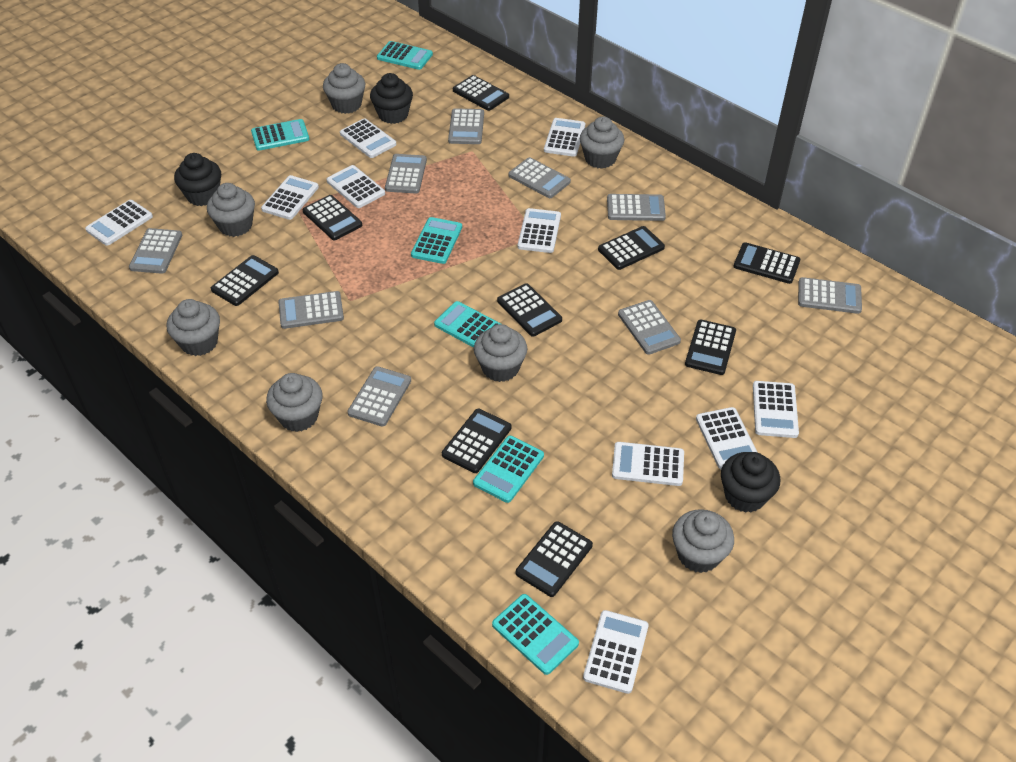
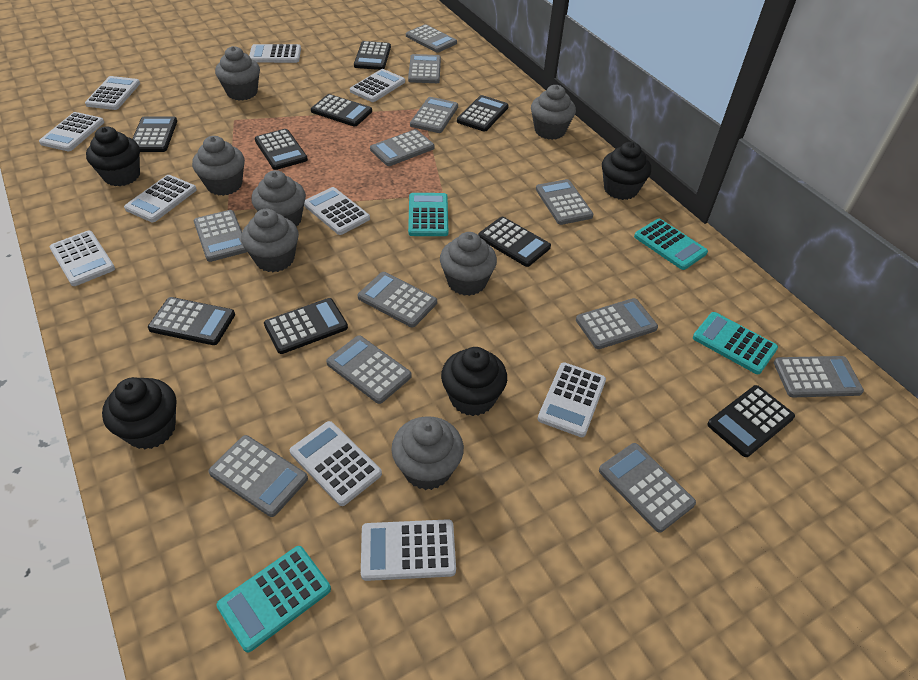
black cupcake: 3 -> 4
grey calculator: 9 -> 12
turquoise calculator: 6 -> 4

